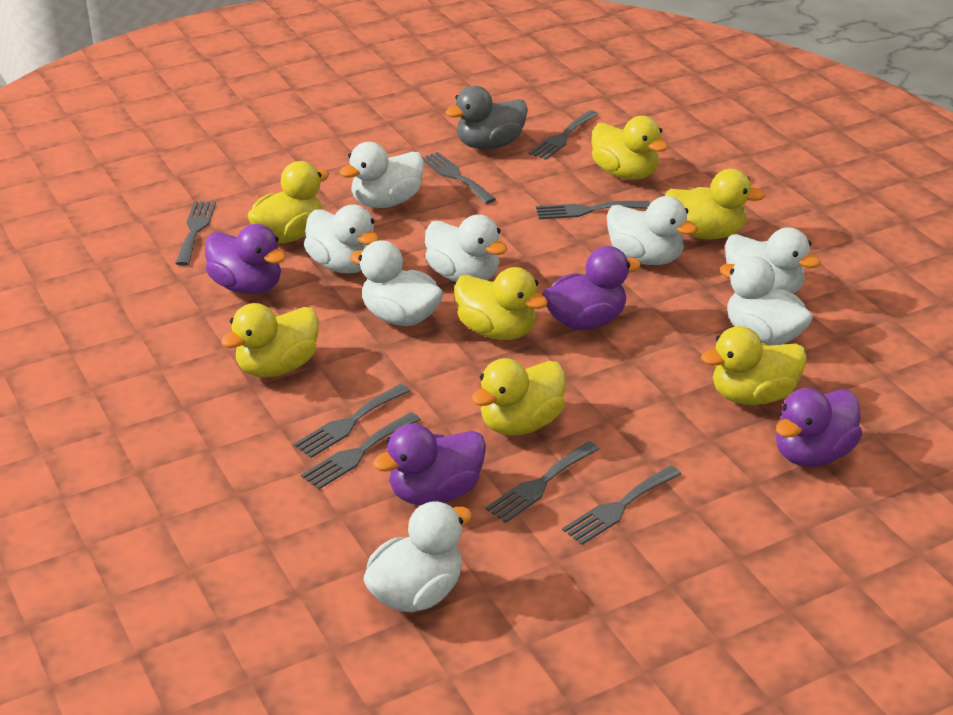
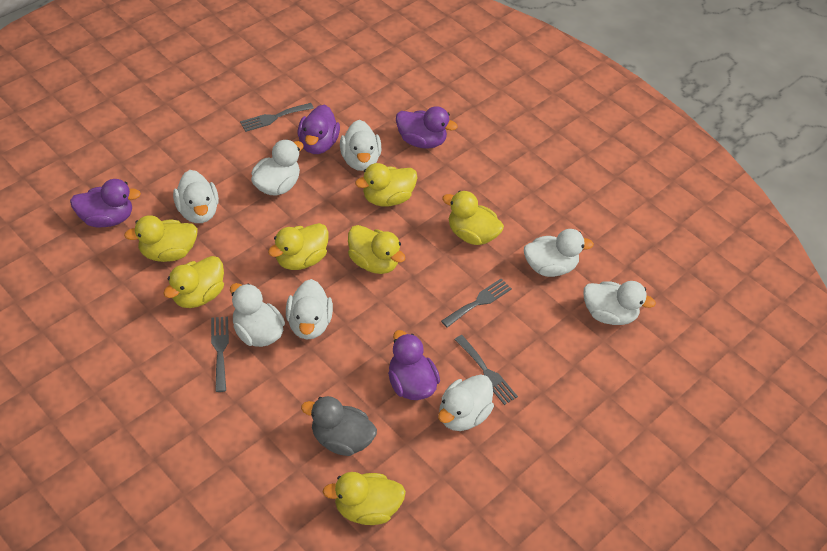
grey fork: 8 -> 4

